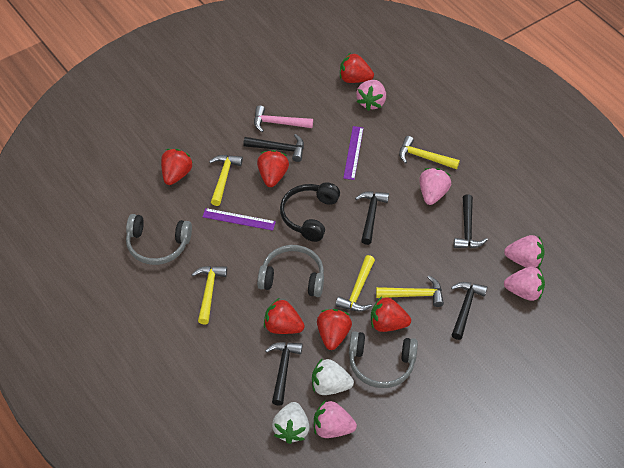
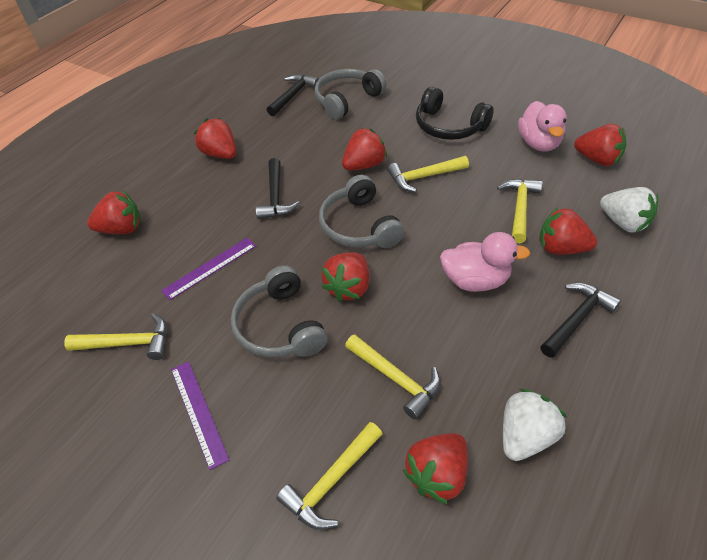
black hammer: 5 -> 3
pink duck: 0 -> 2
pink hammer: 1 -> 0
pink strawberry: 5 -> 0
red strawberry: 6 -> 7

